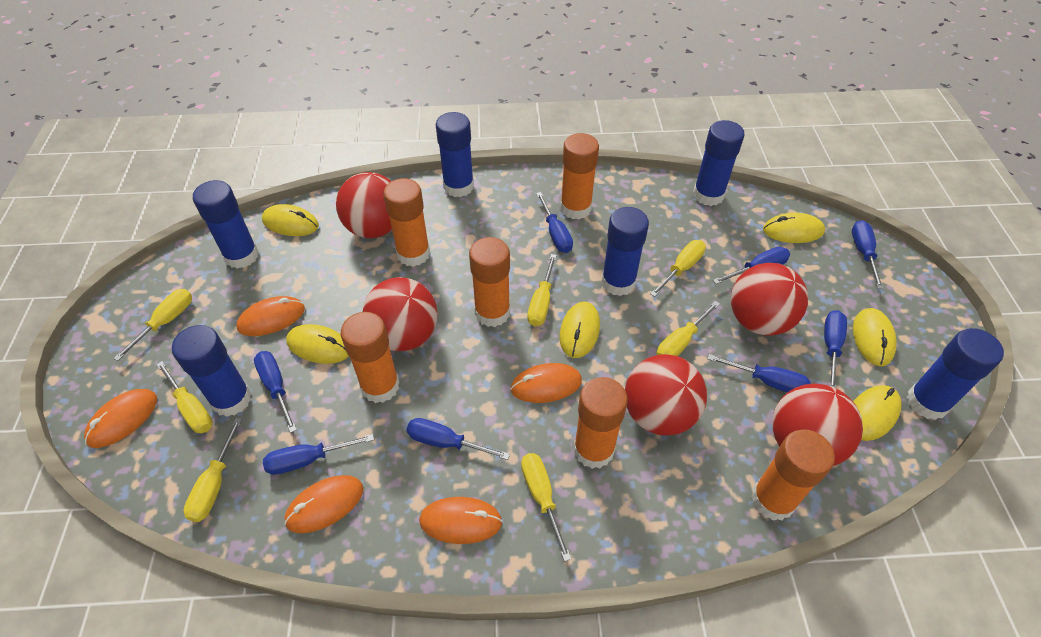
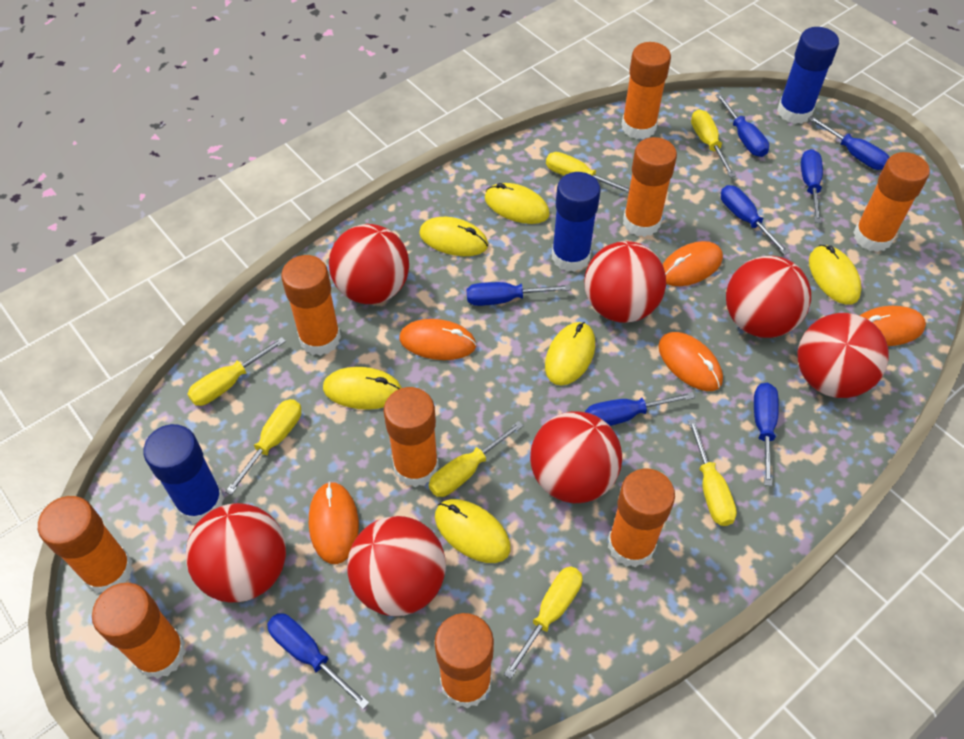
blue glue stick: 6 -> 3
orange glue stick: 6 -> 9
red ball: 5 -> 7

